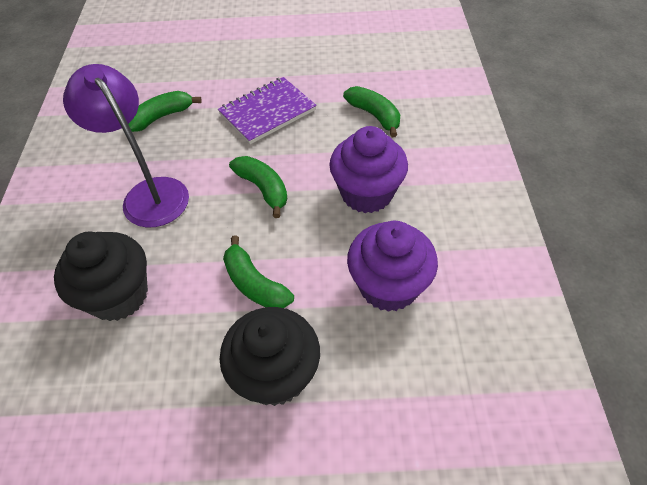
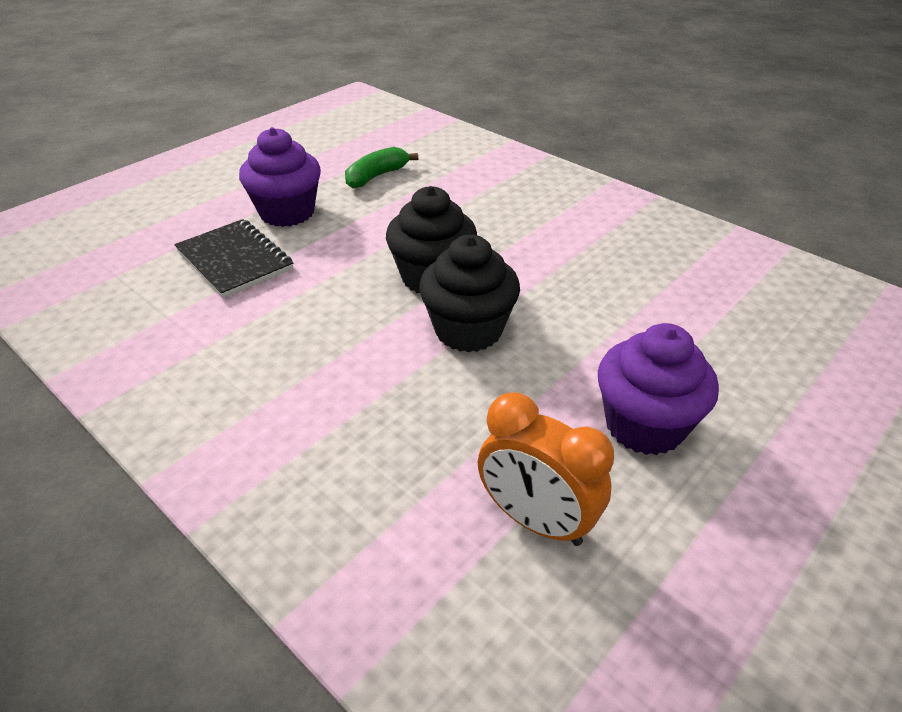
black notebook: 0 -> 1
green banana: 4 -> 1
orange clock: 0 -> 1
purple lamp: 1 -> 0
purple notebook: 1 -> 0

